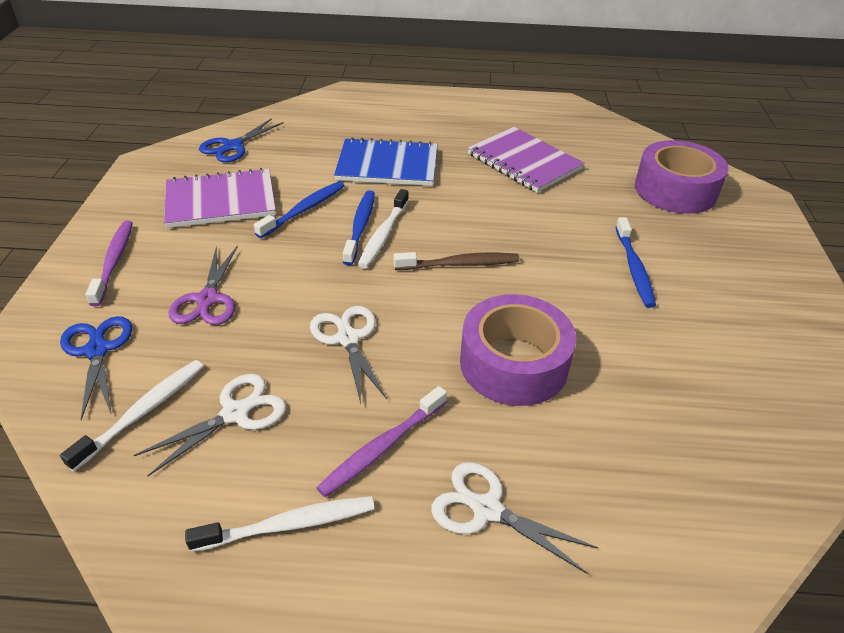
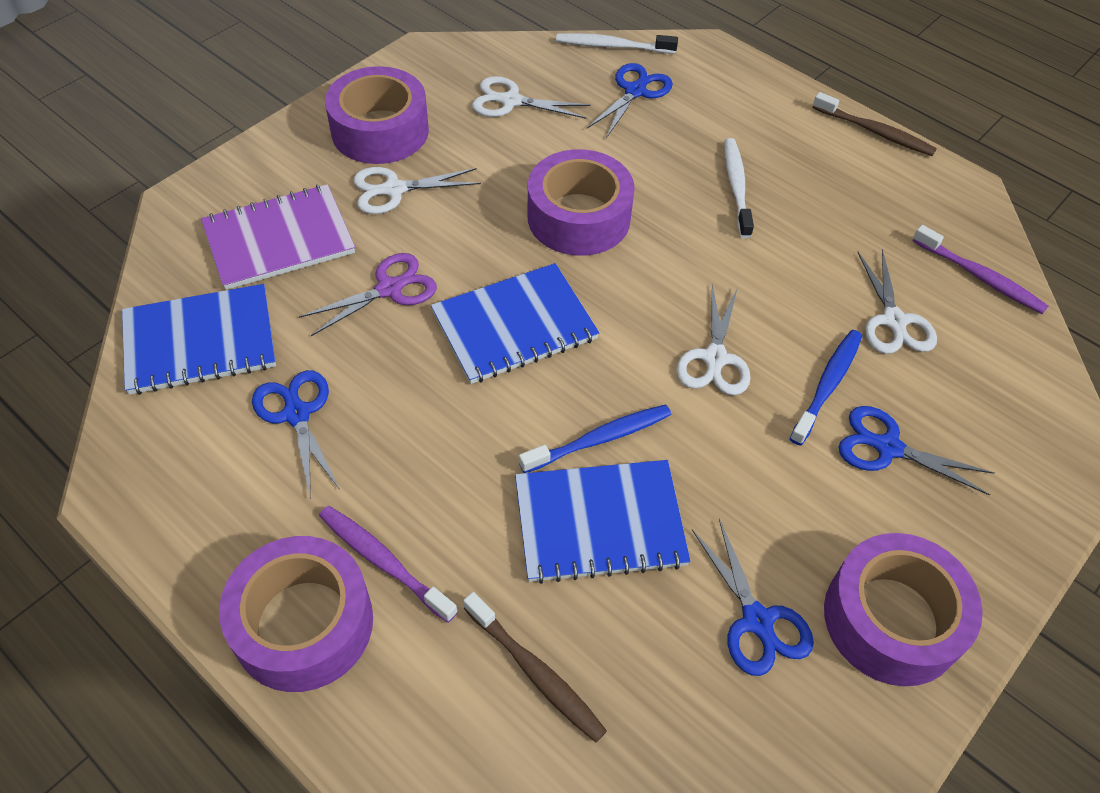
blue notebook: 1 -> 3
blue scissors: 2 -> 4
blue toothbrush: 3 -> 2
brown toothbrush: 1 -> 2
purple notebook: 2 -> 1
purple tape: 2 -> 4
white scissors: 3 -> 4
white toothbrush: 3 -> 2

